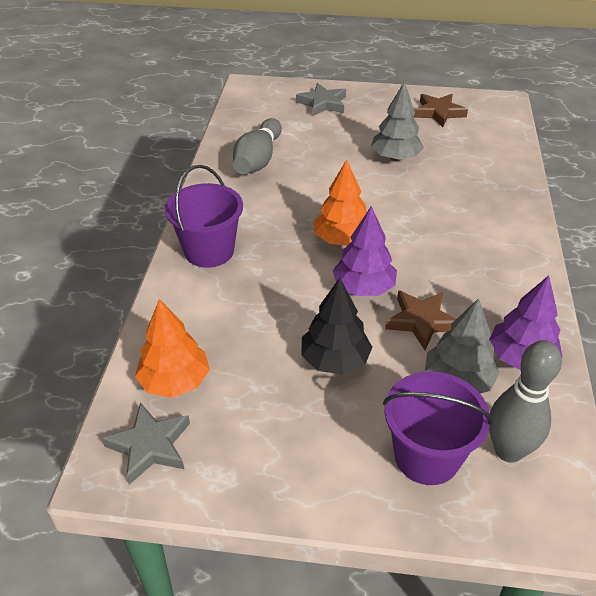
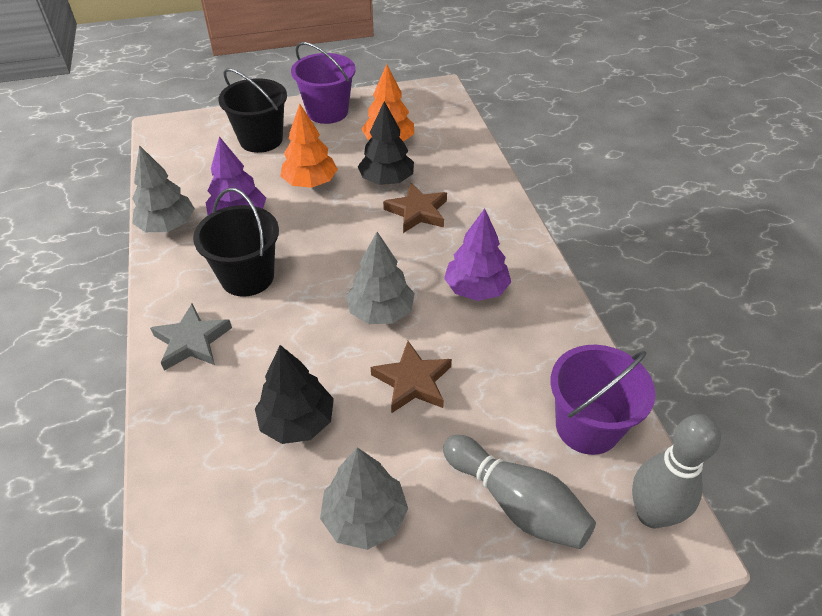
black bucket: 0 -> 2
black tree: 1 -> 2
grey star: 2 -> 1
grey tree: 2 -> 3

